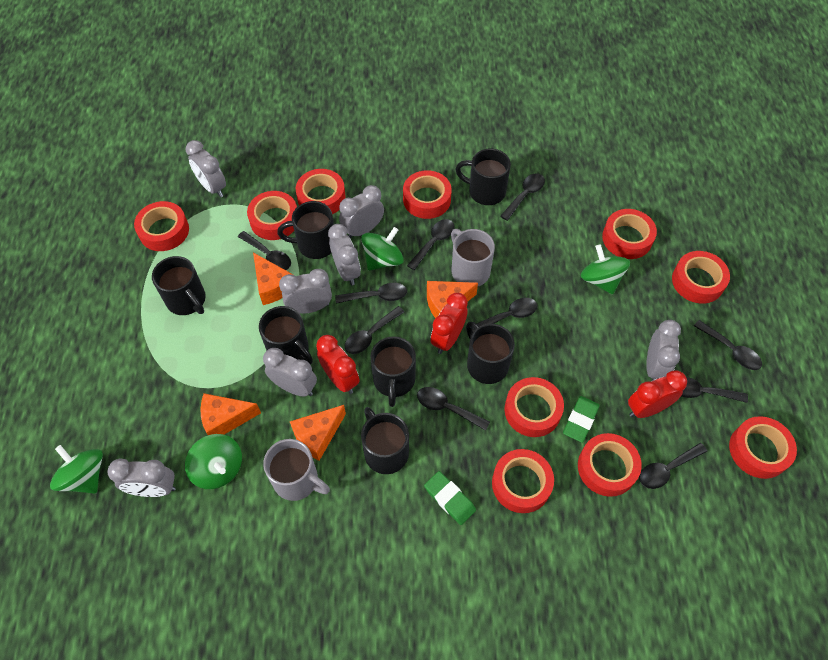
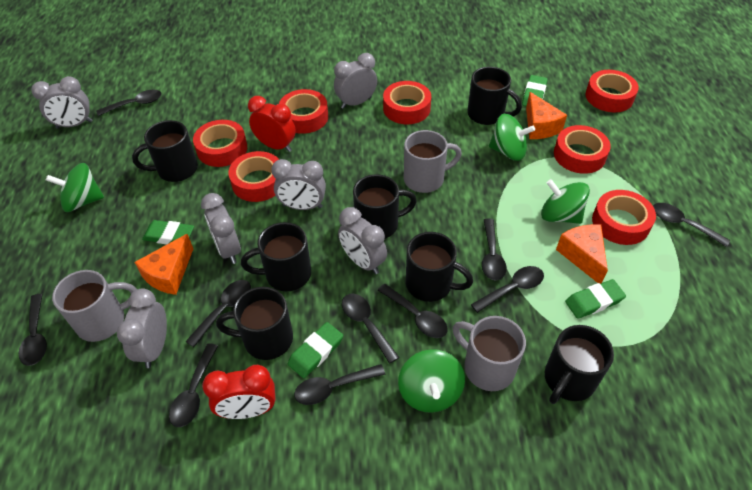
green eraser: 2 -> 4
grey clock: 7 -> 6
grey mug: 2 -> 3
orange cheese: 4 -> 3
red clock: 3 -> 2
red tape: 10 -> 7

